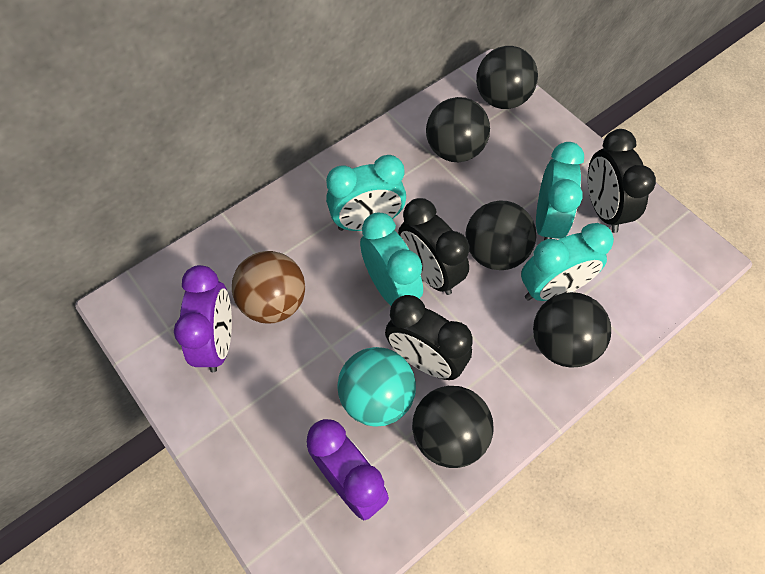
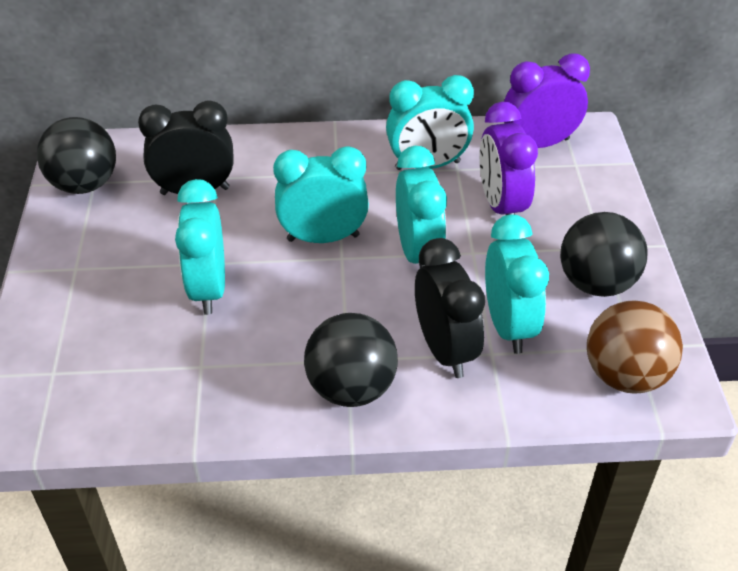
black ball: 5 -> 3
black clock: 3 -> 2
turquoise ball: 1 -> 0
turquoise clock: 4 -> 5

